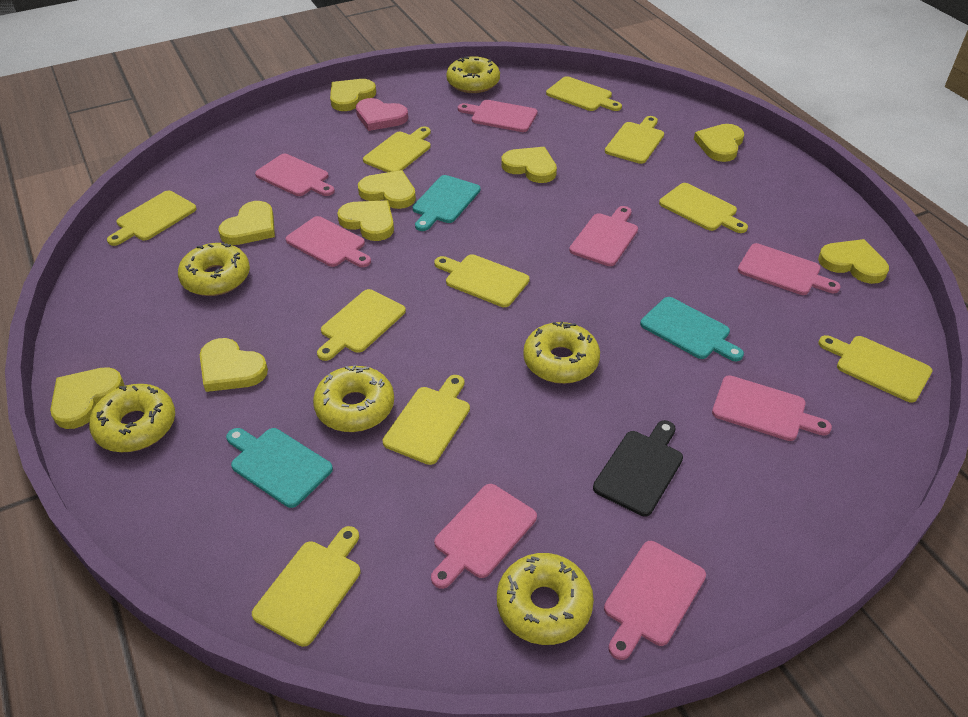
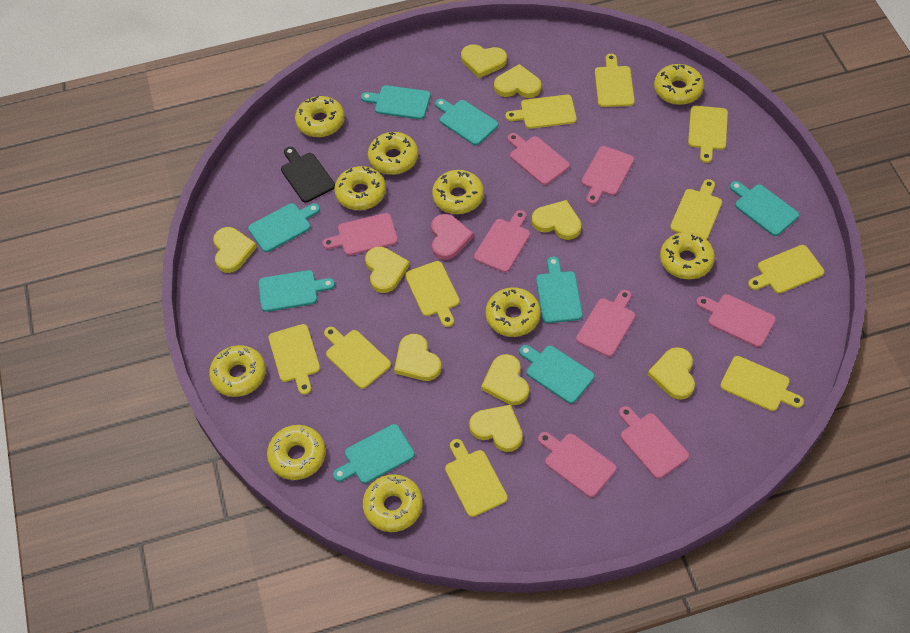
turquoise cutting board: 3 -> 8
yellow donut: 6 -> 10

